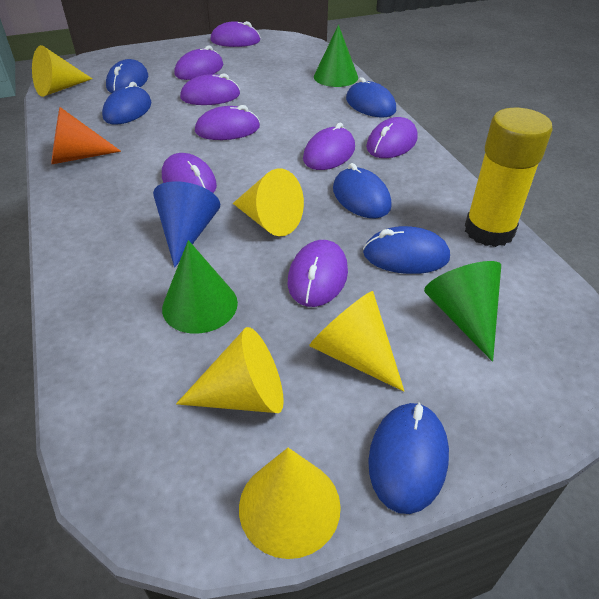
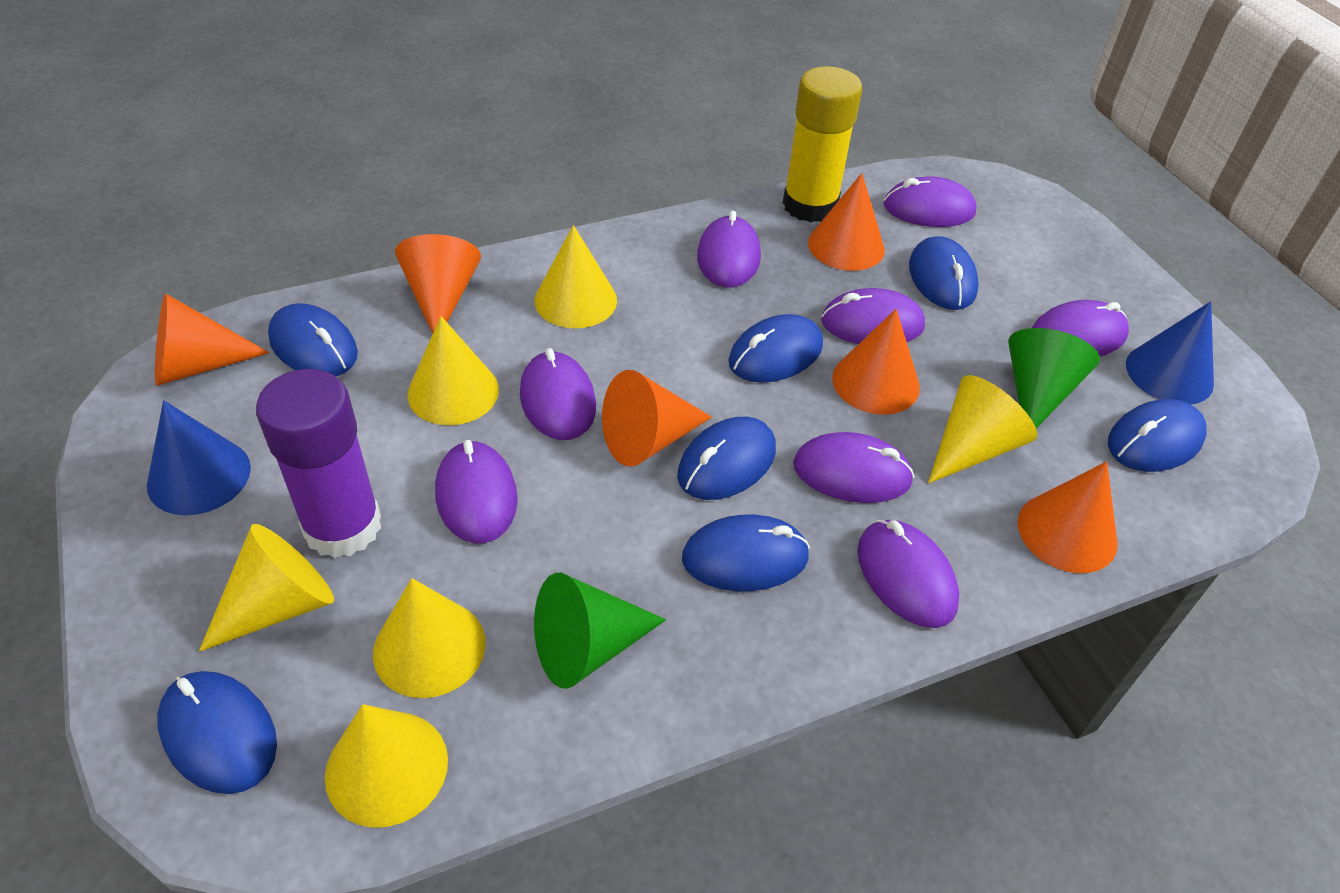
blue cone: 1 -> 2
blue mouse: 6 -> 7
green cone: 3 -> 2
orange cone: 1 -> 6
purple glue stick: 0 -> 1
yellow cone: 5 -> 6

